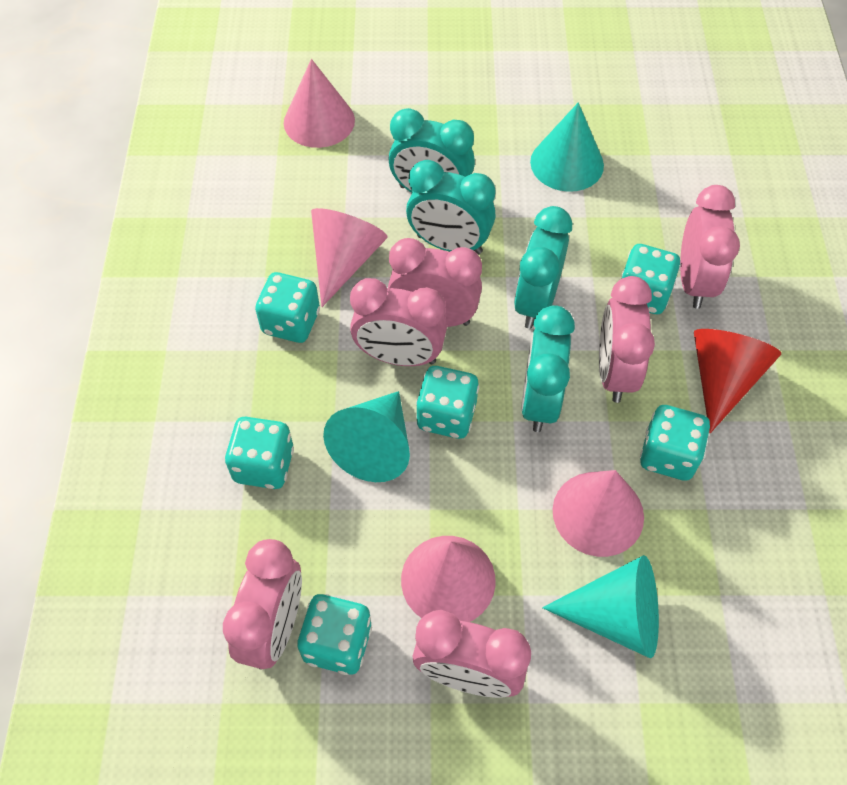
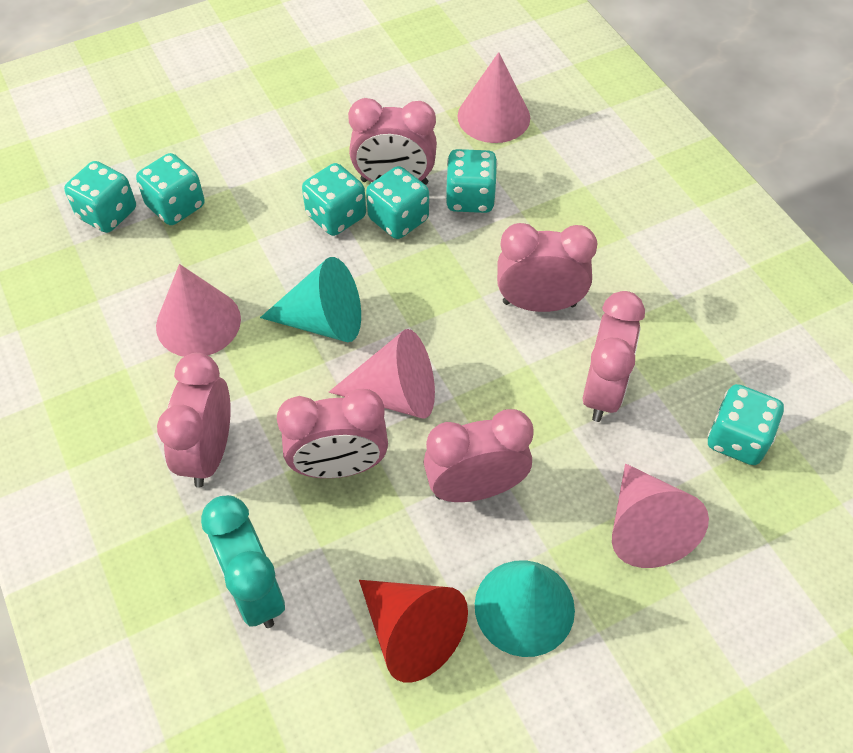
turquoise clock: 4 -> 1
turquoise cone: 3 -> 2

